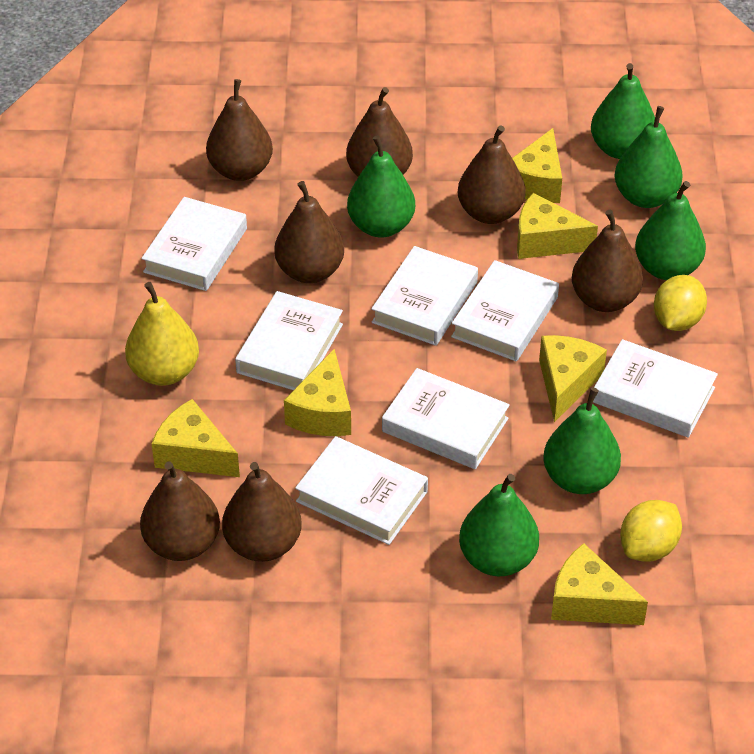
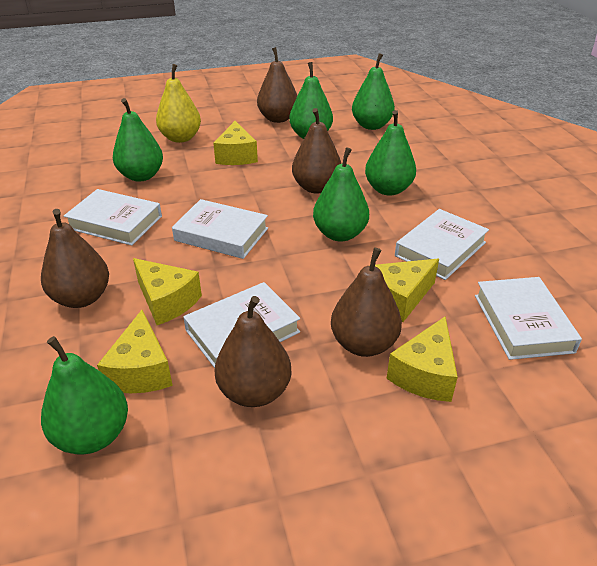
brown pear: 7 -> 5
white book: 7 -> 5
yellow cheese: 6 -> 5
yellow lemon: 2 -> 0

